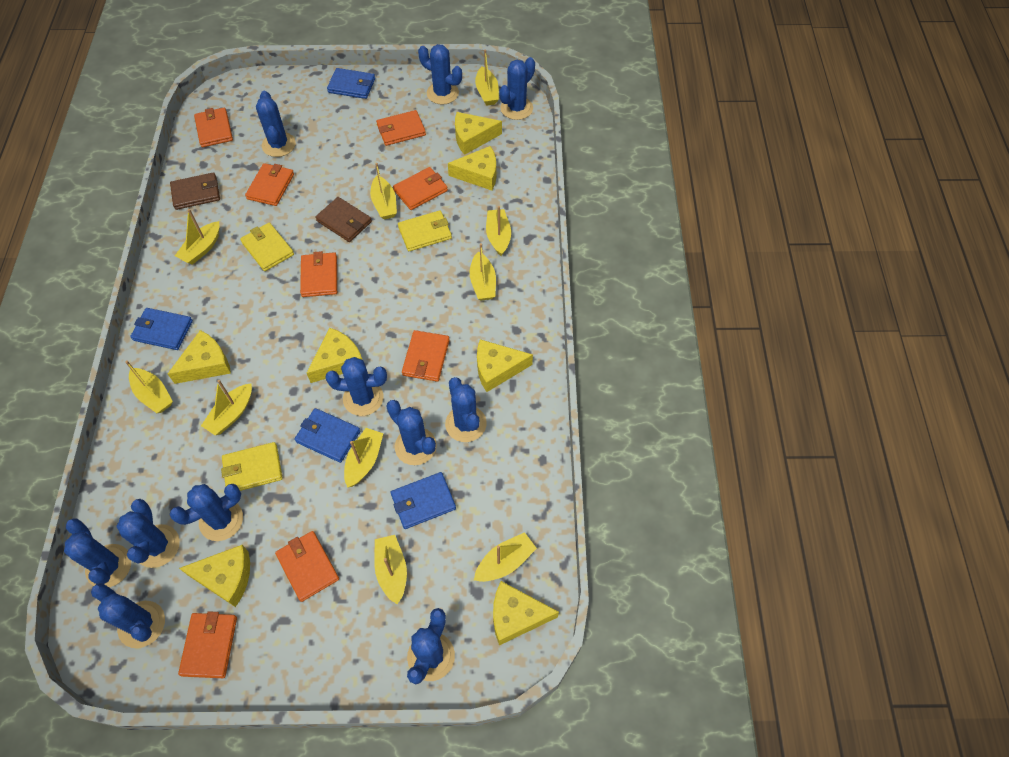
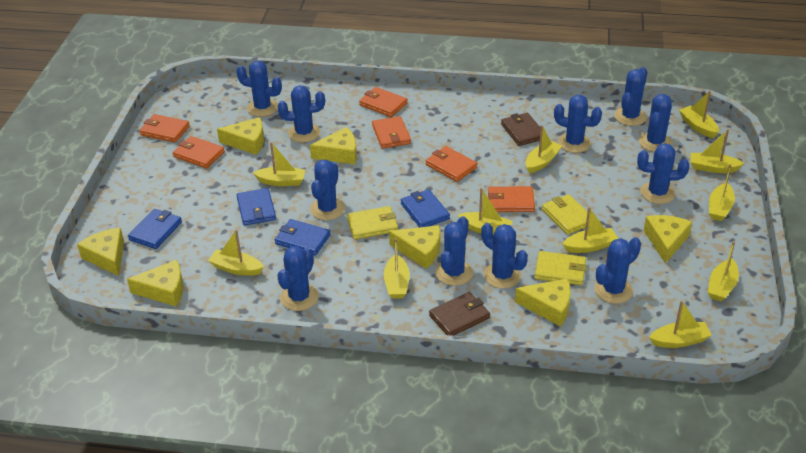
orange wallet: 8 -> 6
yellow boat: 10 -> 11

